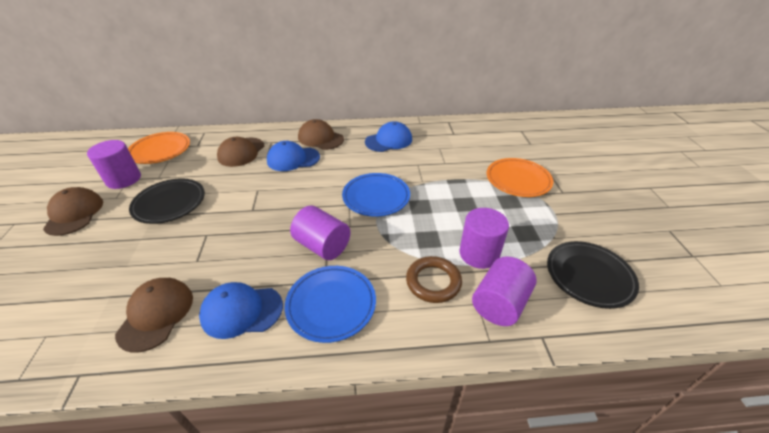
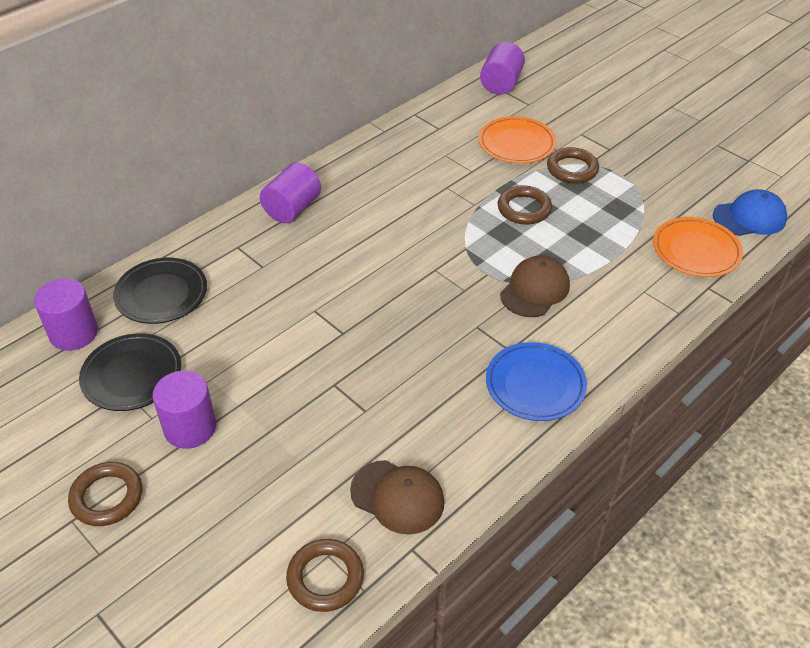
blue cap: 3 -> 1
blue plate: 2 -> 1
brown cap: 4 -> 2
brown ring: 1 -> 4

